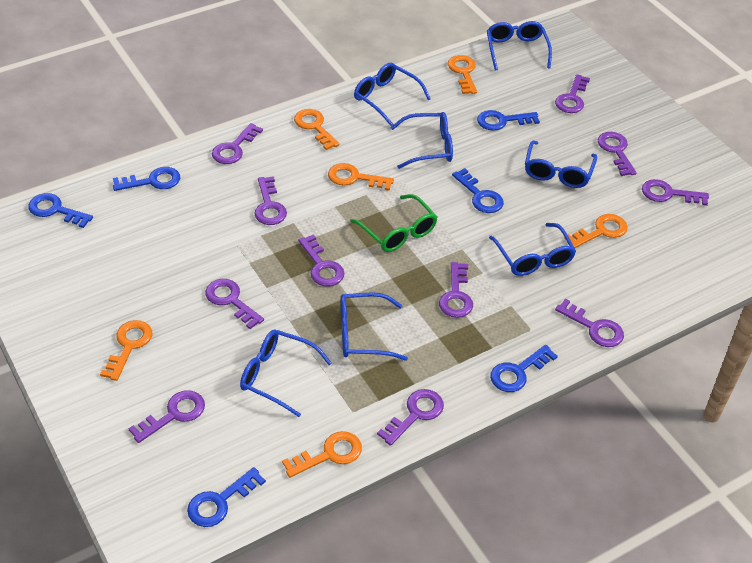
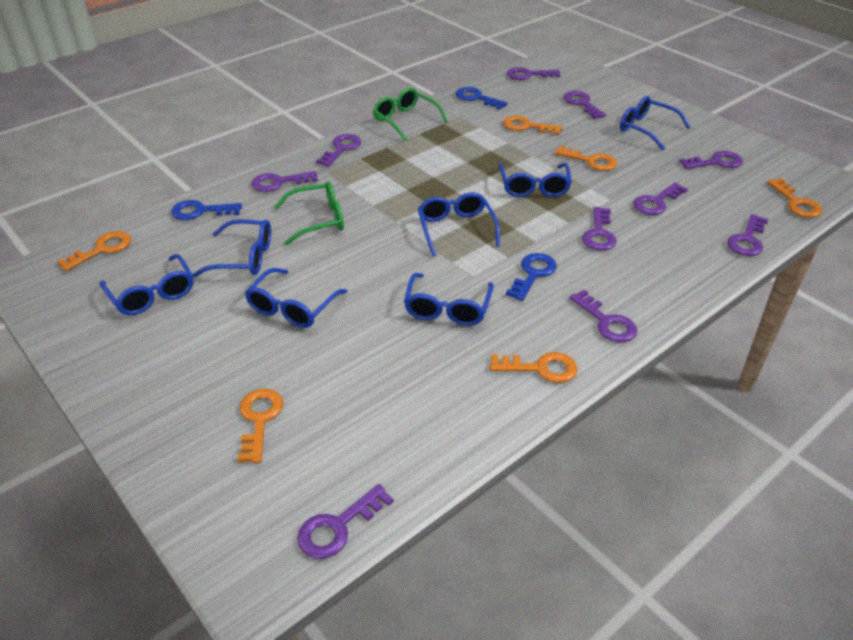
blue key: 6 -> 3
green glasses: 1 -> 2
purple key: 11 -> 10

